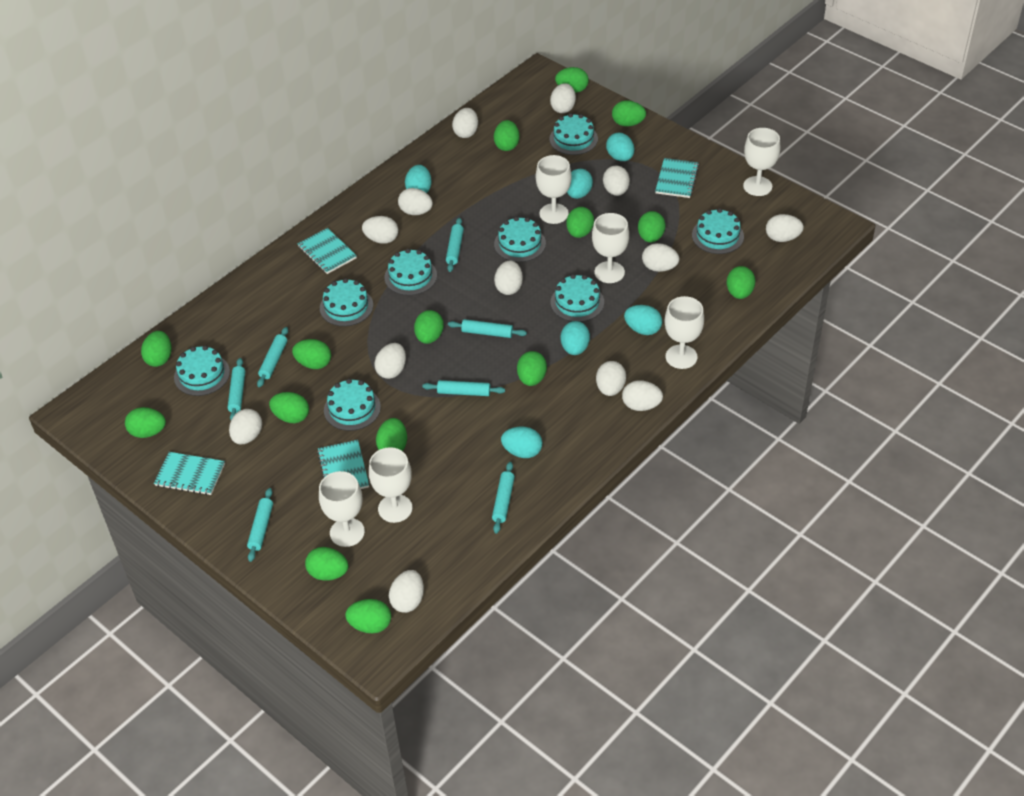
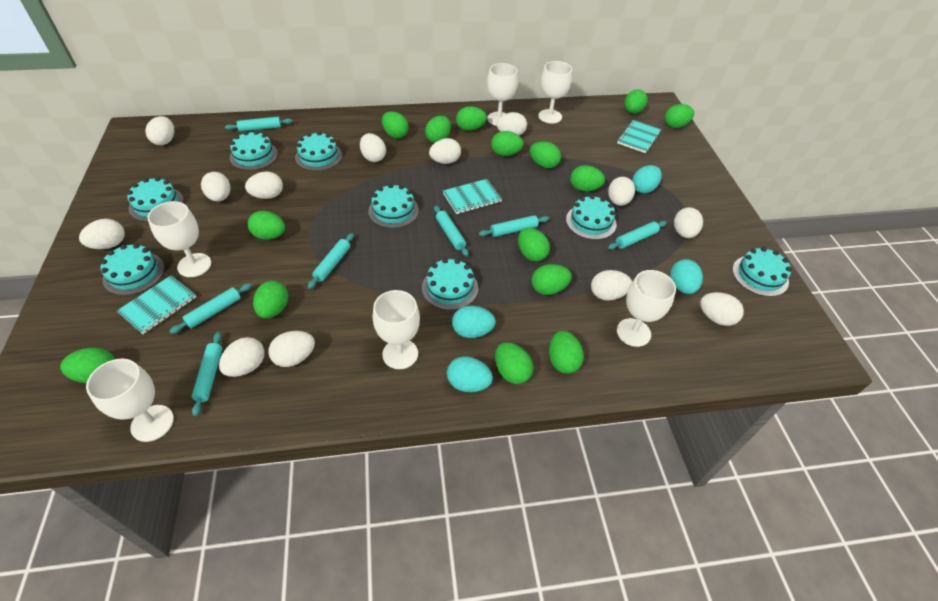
turquoise egg: 6 -> 4
turquoise notebook: 4 -> 3

